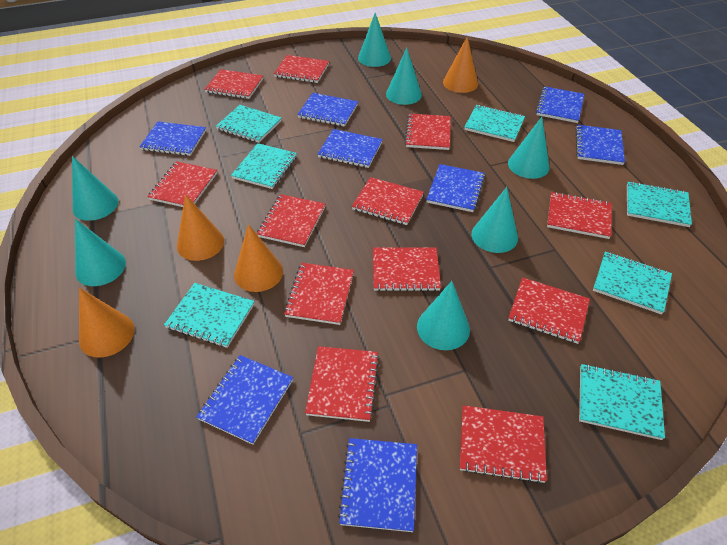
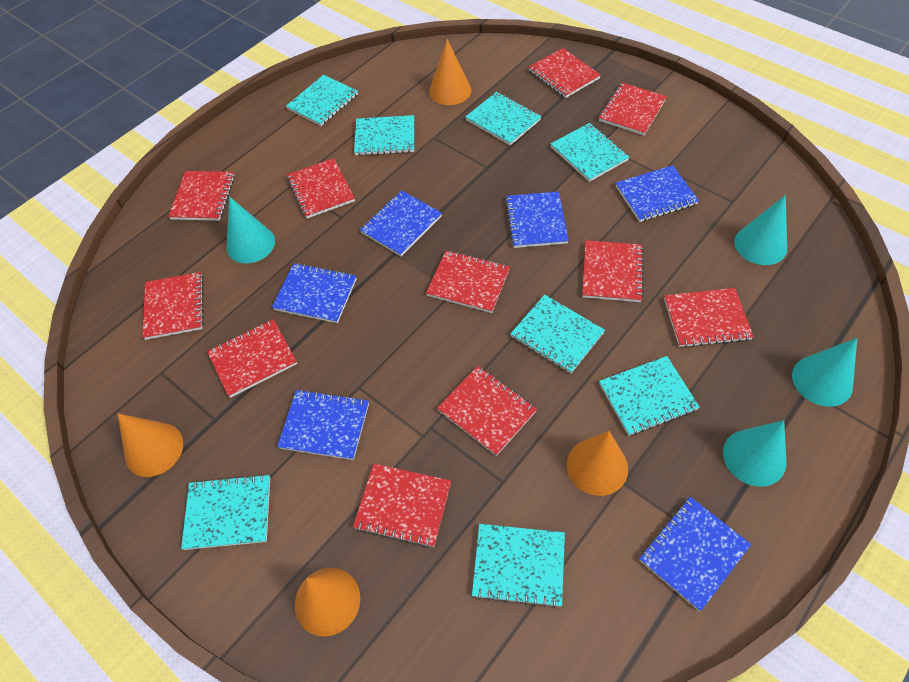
blue notebook: 8 -> 6
red notebook: 12 -> 11
turquoise cone: 7 -> 4
turquoise notebook: 7 -> 8

